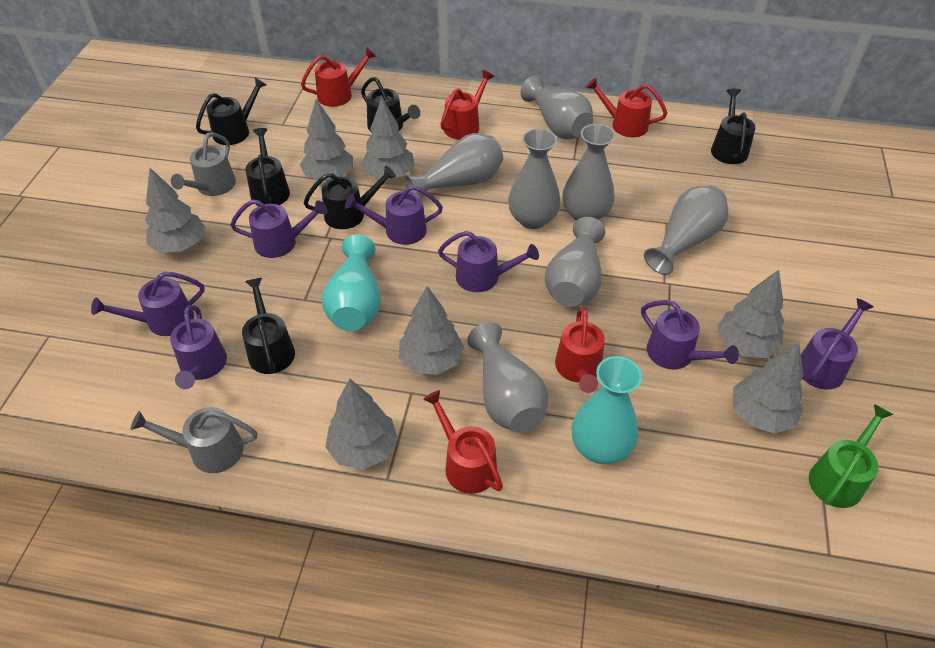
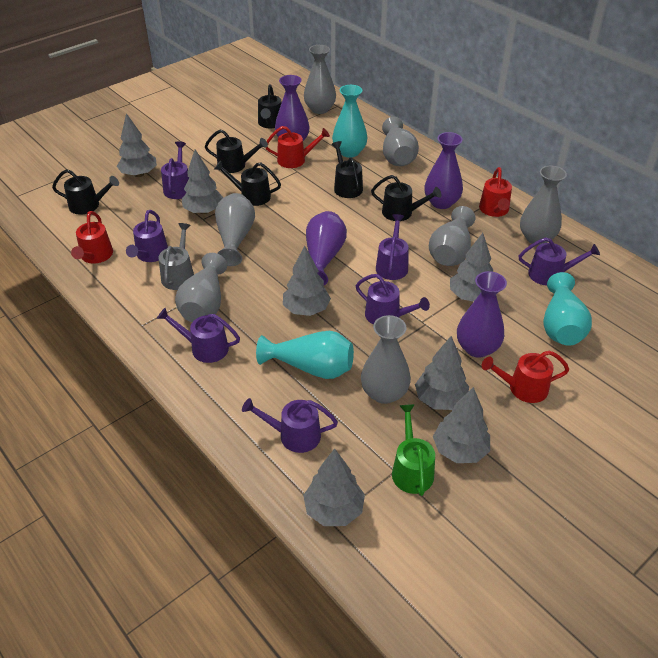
grey watering can: 2 -> 1
purple vase: 0 -> 4
red watering can: 5 -> 4
turquoise vase: 2 -> 3

